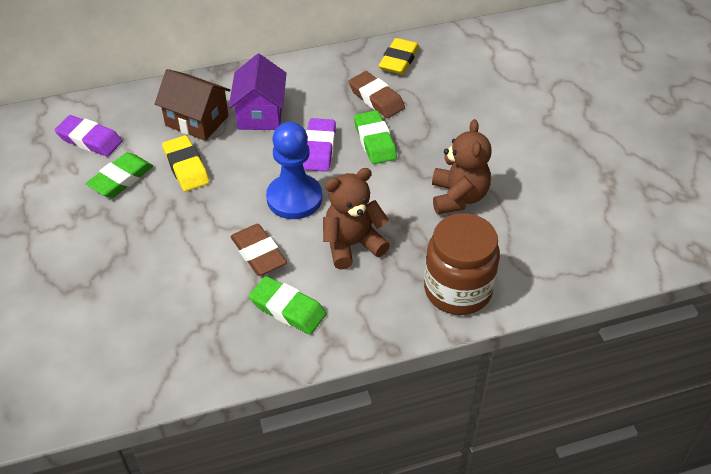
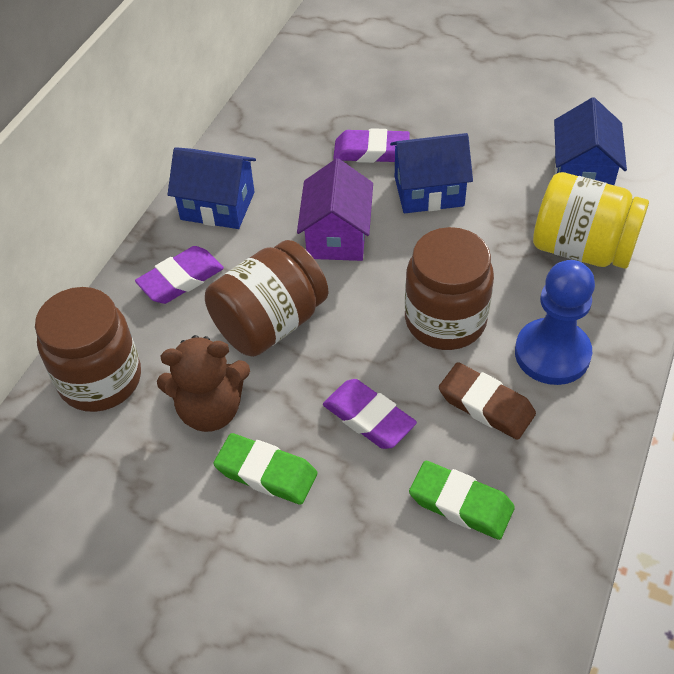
blue house: 0 -> 3
brown eraser: 2 -> 1
brown house: 1 -> 0
brown jar: 1 -> 3
brown teddy bear: 2 -> 1
green eraser: 3 -> 2
purple eraser: 2 -> 3
yellow eraser: 2 -> 0
yellow jar: 0 -> 1

